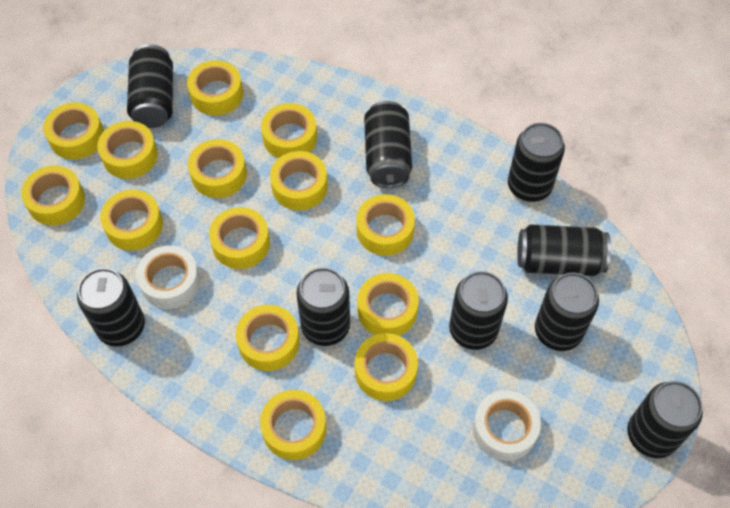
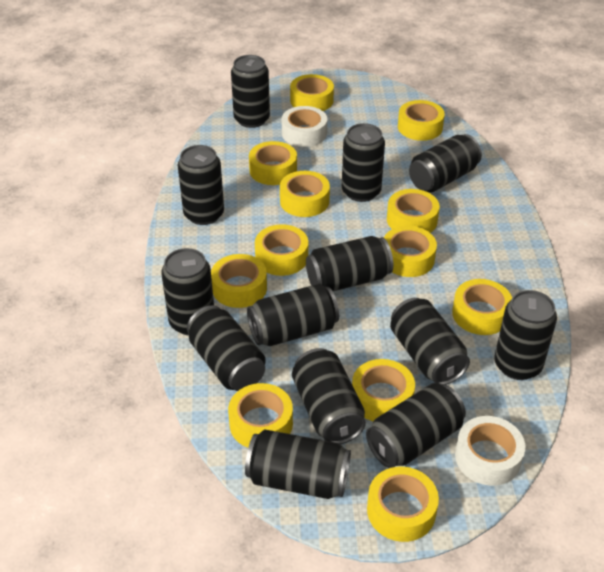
black can: 9 -> 13
yellow tape: 14 -> 12

